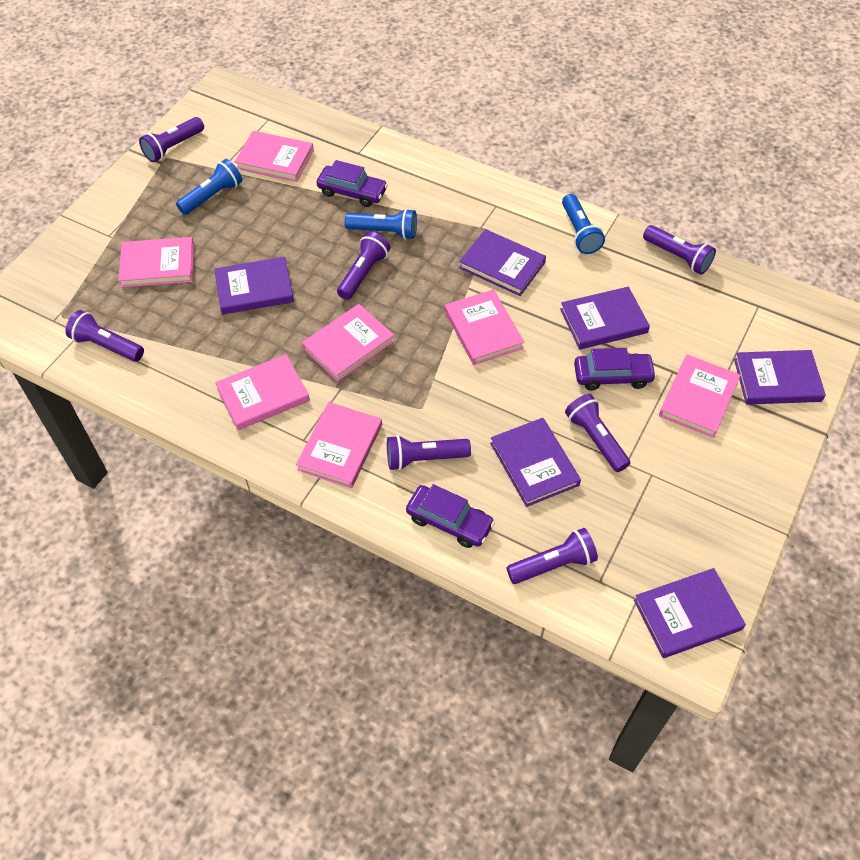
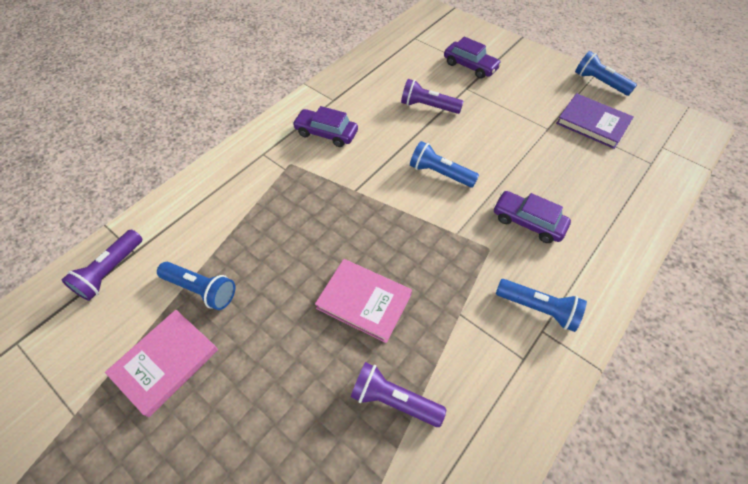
blue flashlight: 3 -> 4
pink book: 7 -> 2
purple book: 6 -> 1
purple flashlight: 7 -> 3

